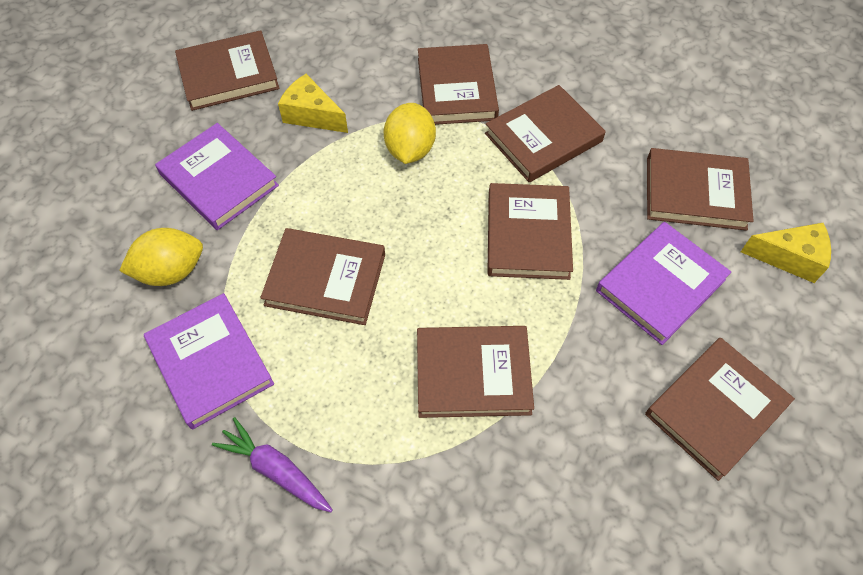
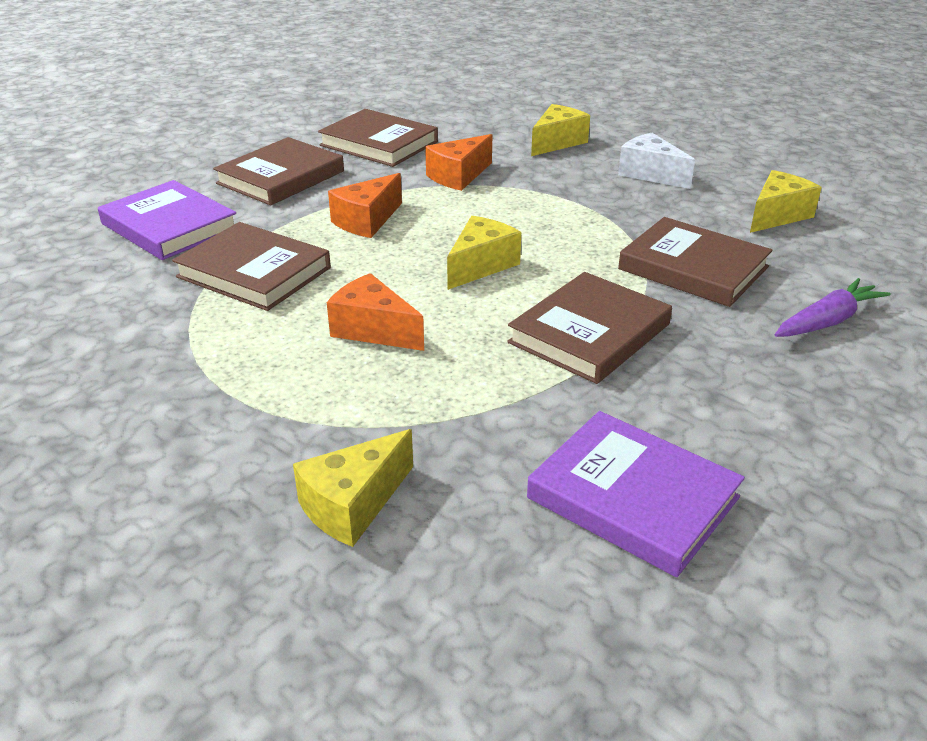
brown book: 8 -> 5
orange cheese: 0 -> 3
purple book: 3 -> 2
white cheese: 0 -> 1
yellow cheese: 2 -> 4
yellow lemon: 2 -> 0

